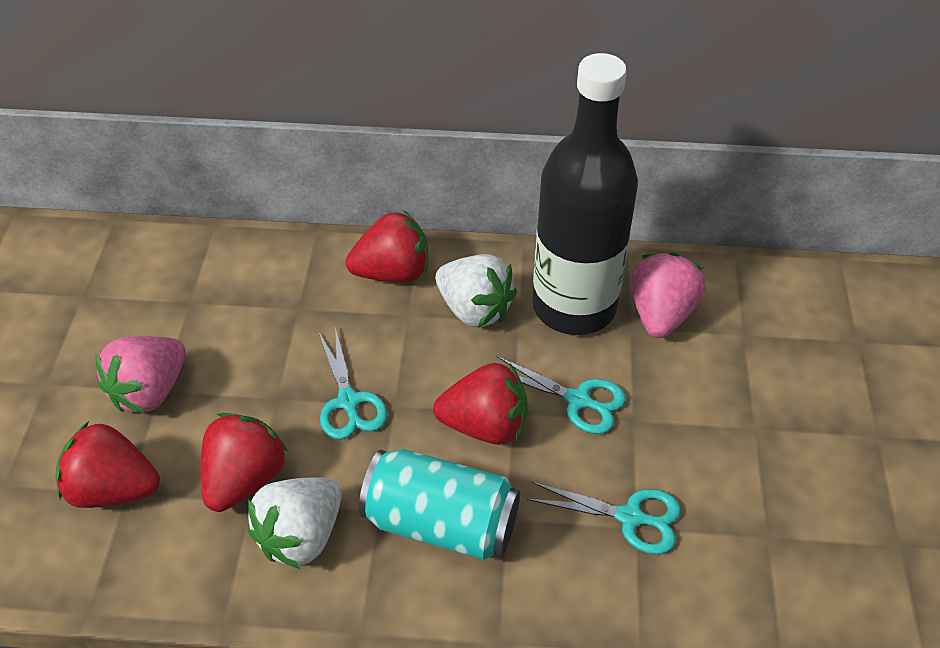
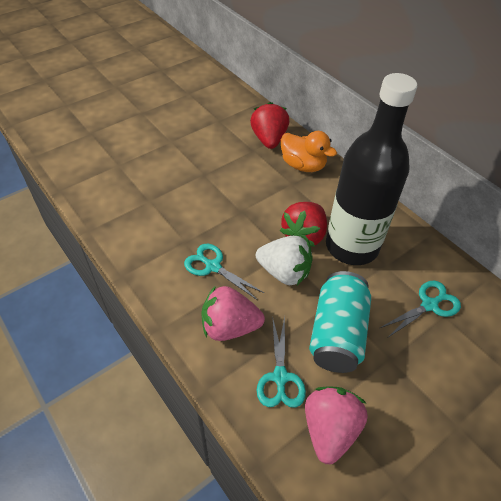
orange duck: 0 -> 1
red strawberry: 4 -> 2
white strawberry: 2 -> 1

